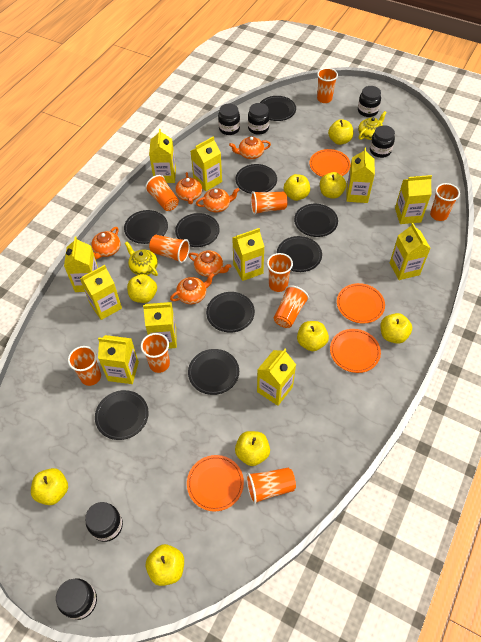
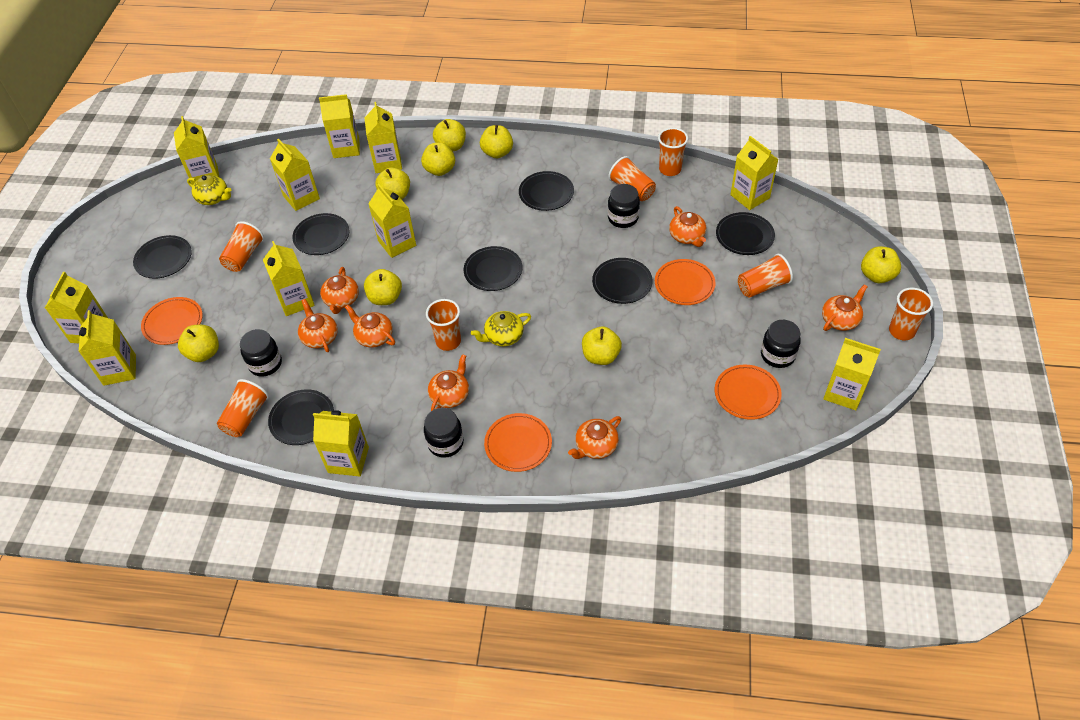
black jar: 6 -> 4
black plate: 9 -> 7
orange cup: 10 -> 7
orange teapot: 6 -> 7
yellow apple: 9 -> 8

